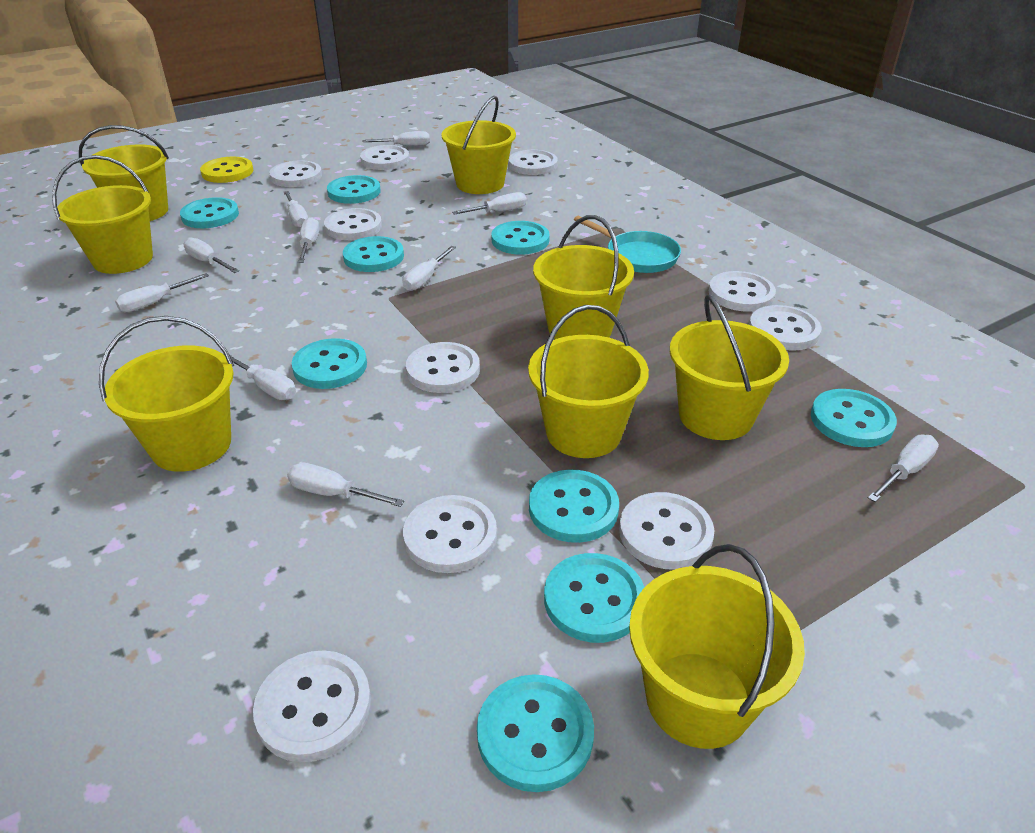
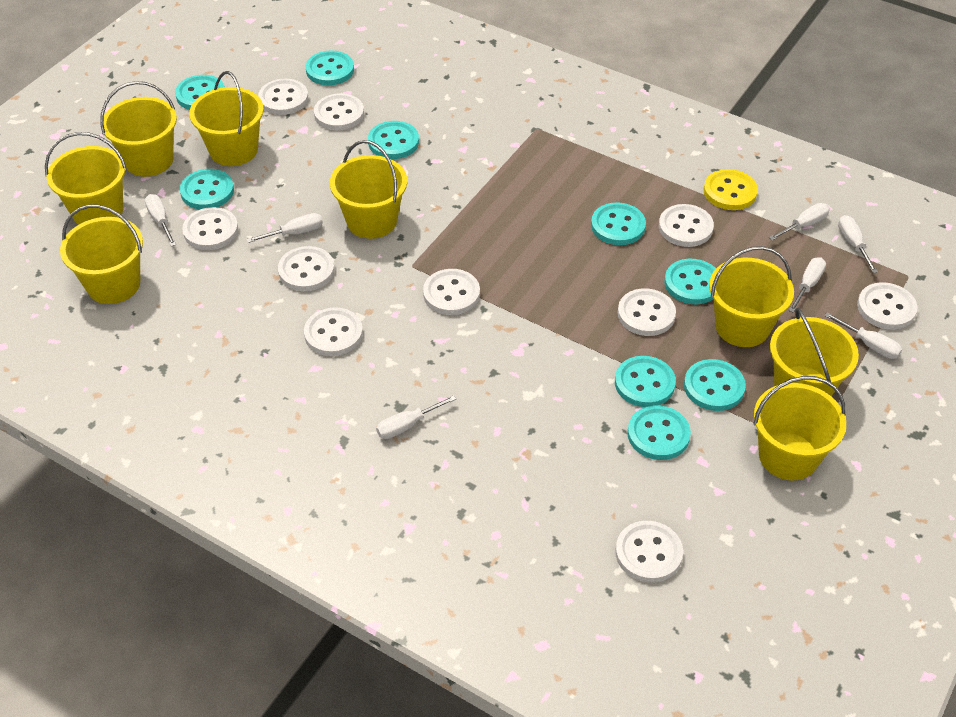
turquoise pan: 1 -> 0
white screwdriver: 10 -> 7

